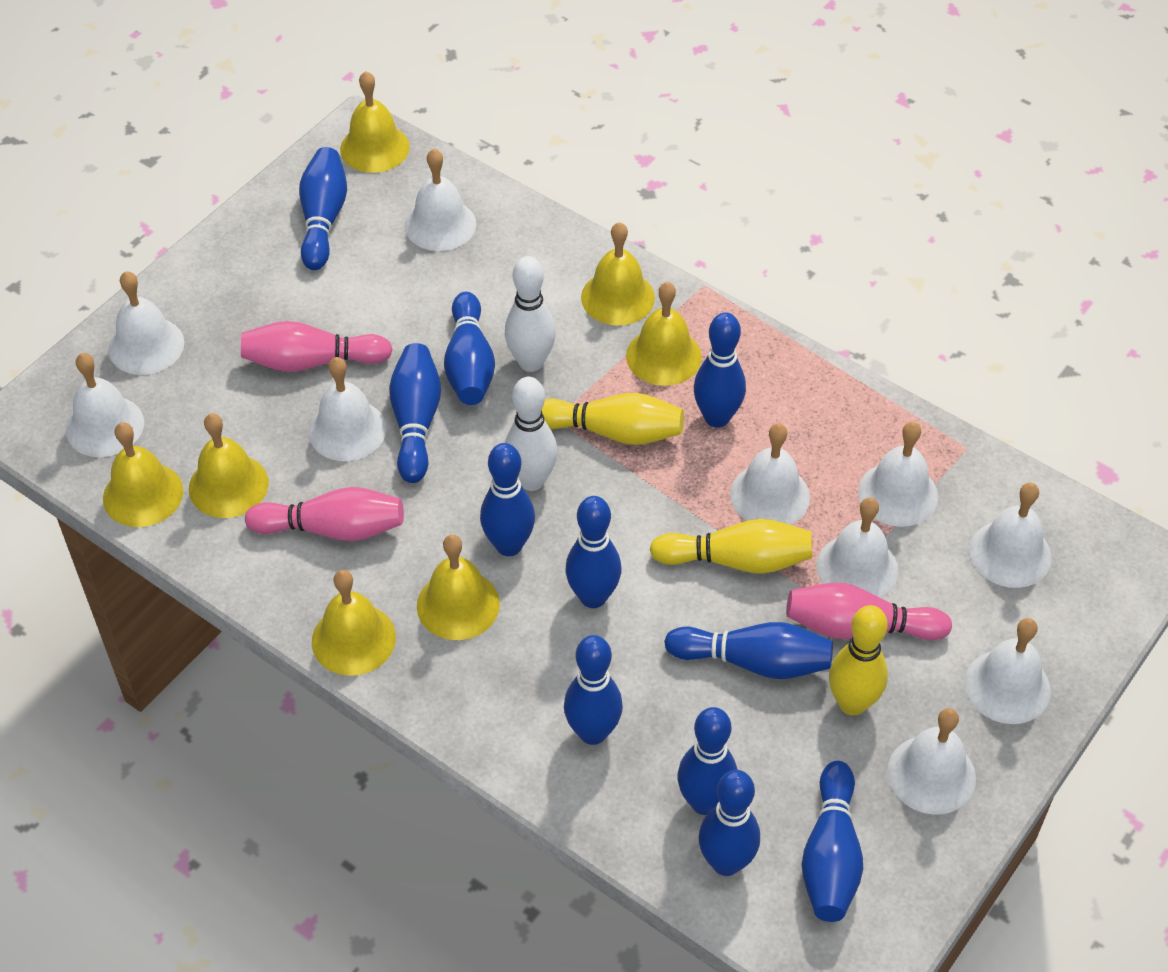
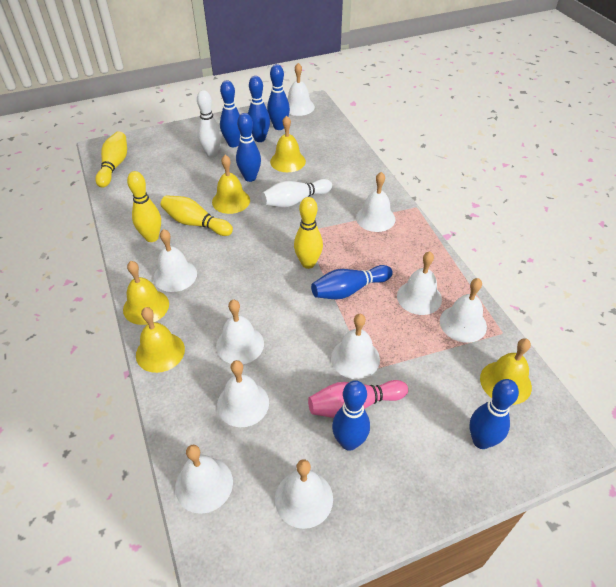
blue bowling pin: 11 -> 7
pink bowling pin: 3 -> 1
yellow bell: 7 -> 5
yellow bowling pin: 3 -> 4

